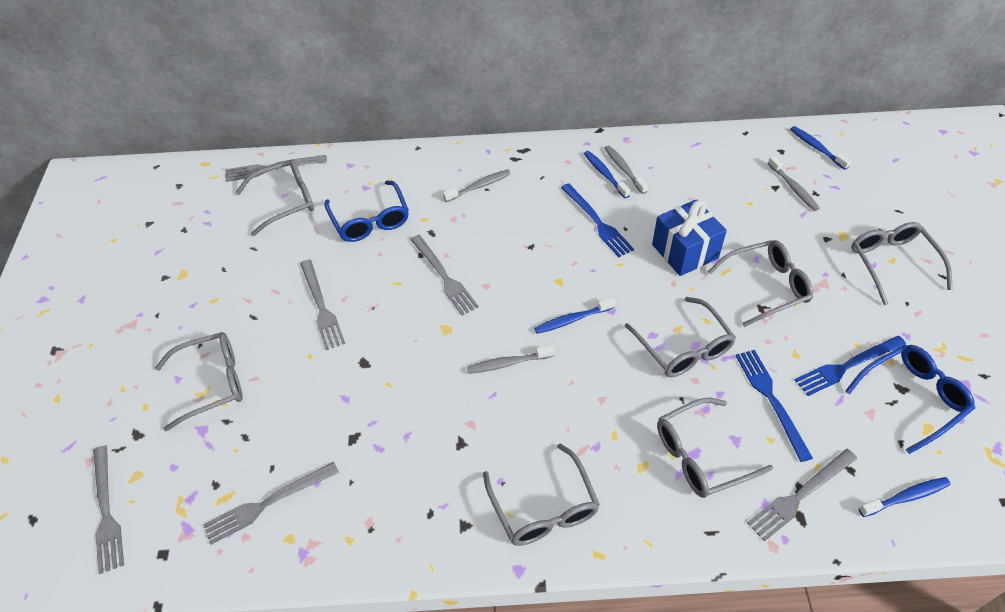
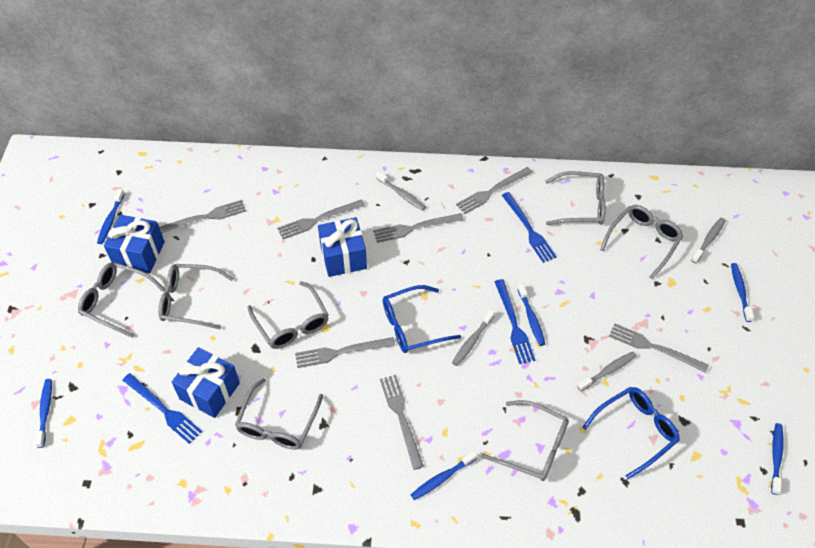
blue gift: 1 -> 3
blue toothbrush: 4 -> 6
grey fork: 6 -> 7

